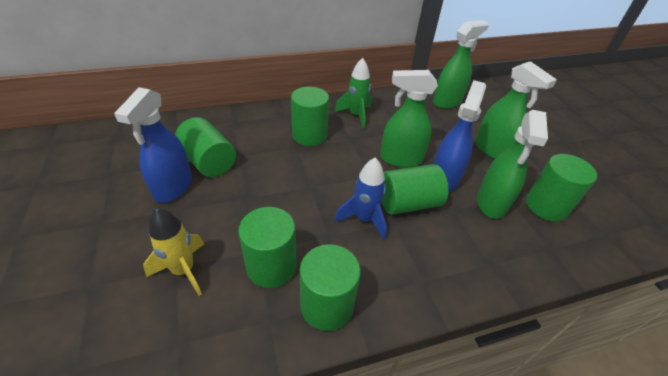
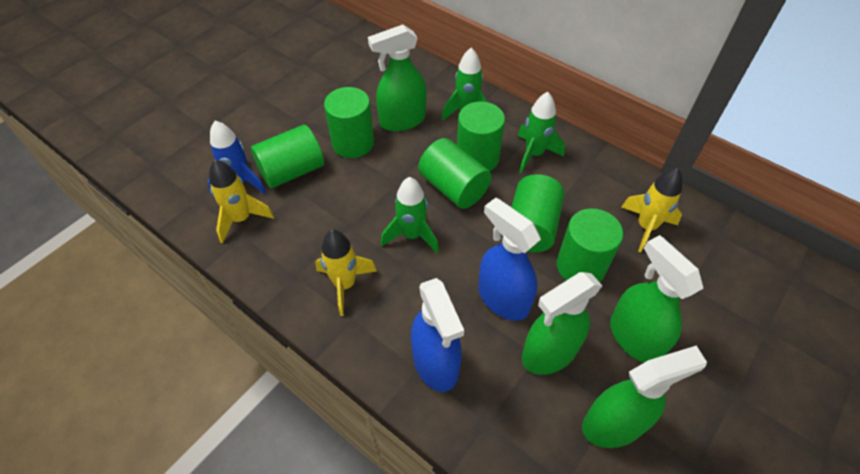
green rocket: 1 -> 3
yellow rocket: 1 -> 3

